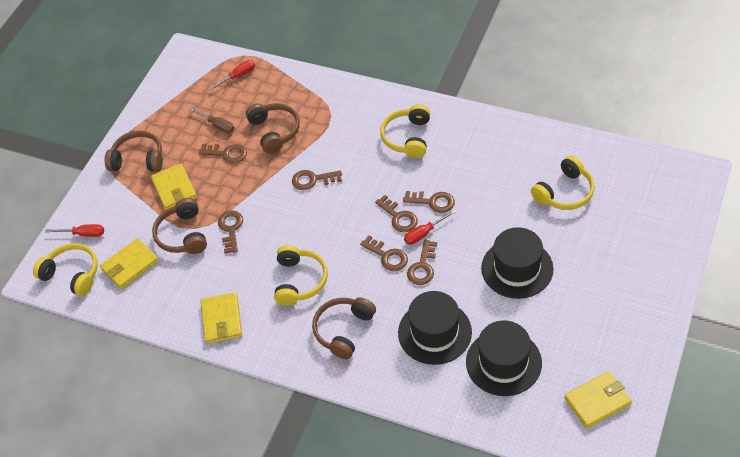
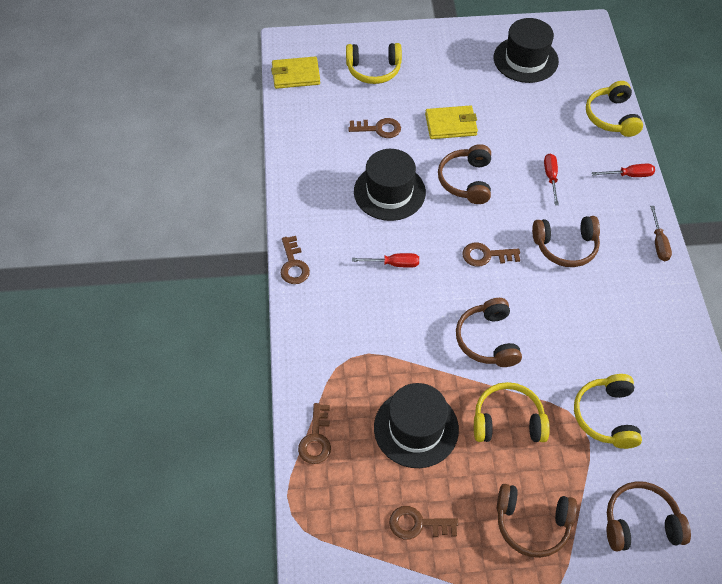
brown headphones: 4 -> 5
brown key: 7 -> 5
yellow wallet: 4 -> 2

